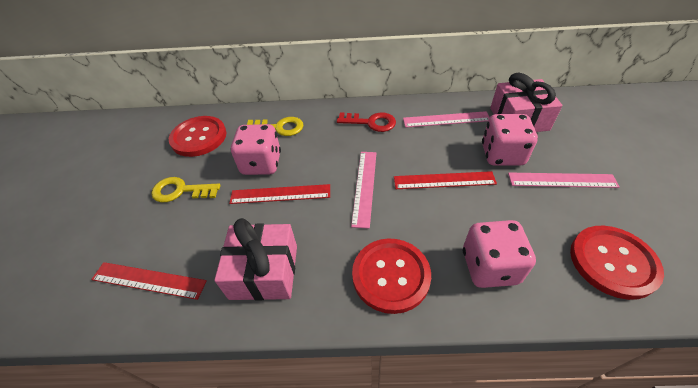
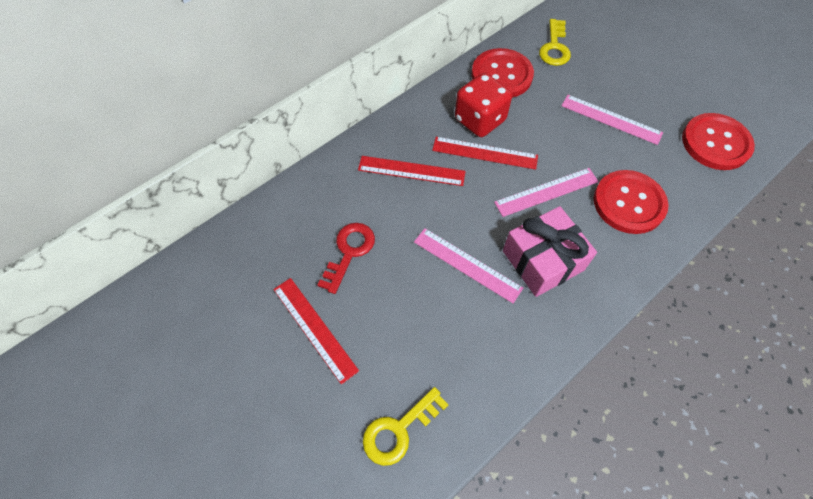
pink dice: 3 -> 0
pink gift: 2 -> 1
red dice: 0 -> 1

